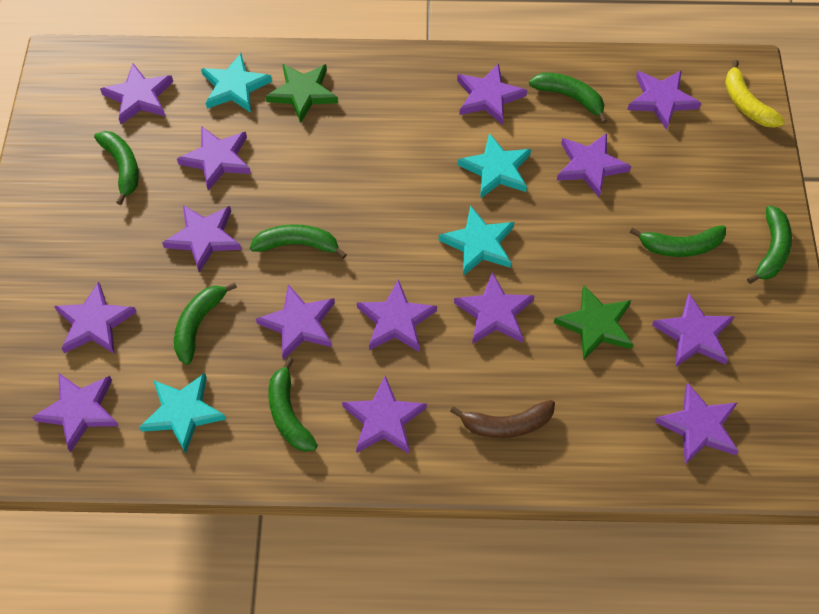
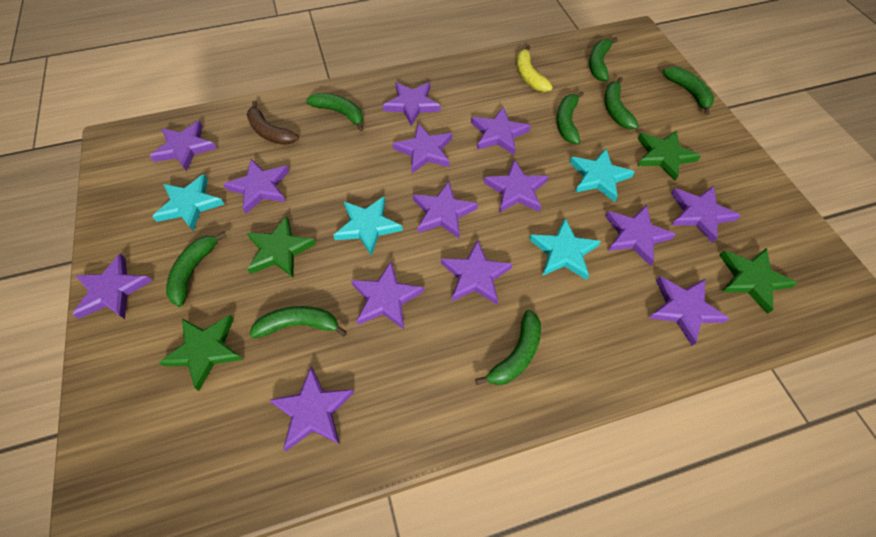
green banana: 7 -> 8
green star: 2 -> 4

